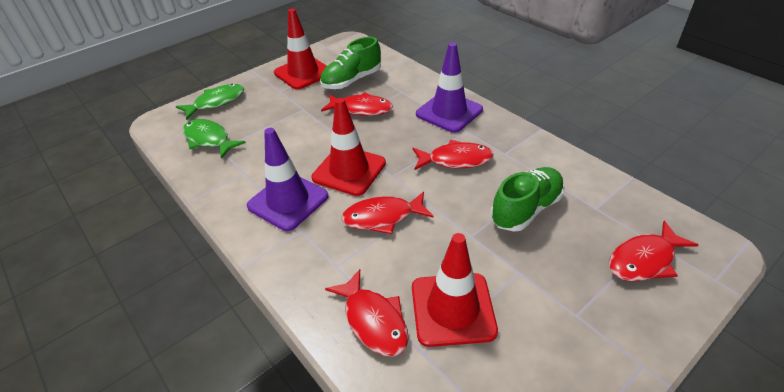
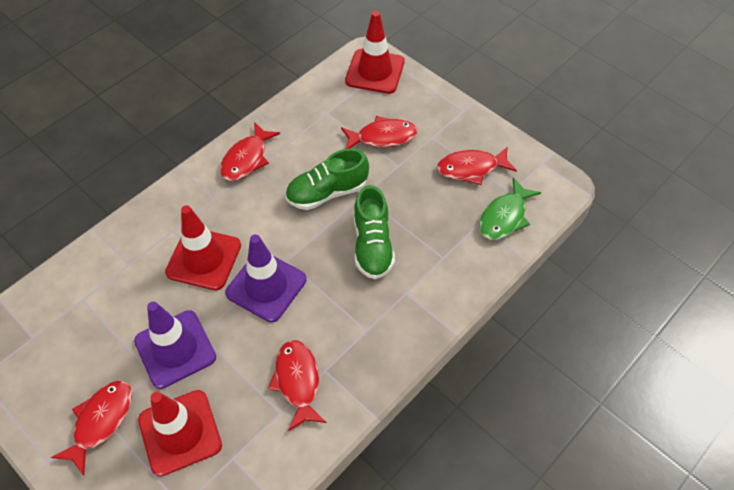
green fish: 2 -> 1

